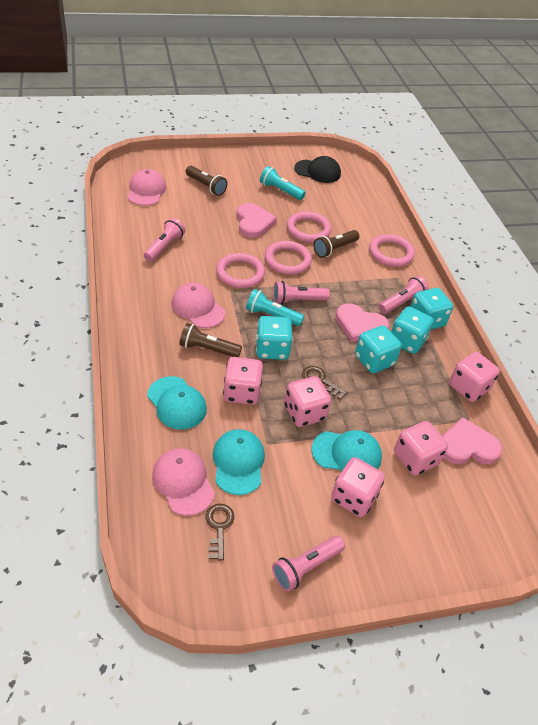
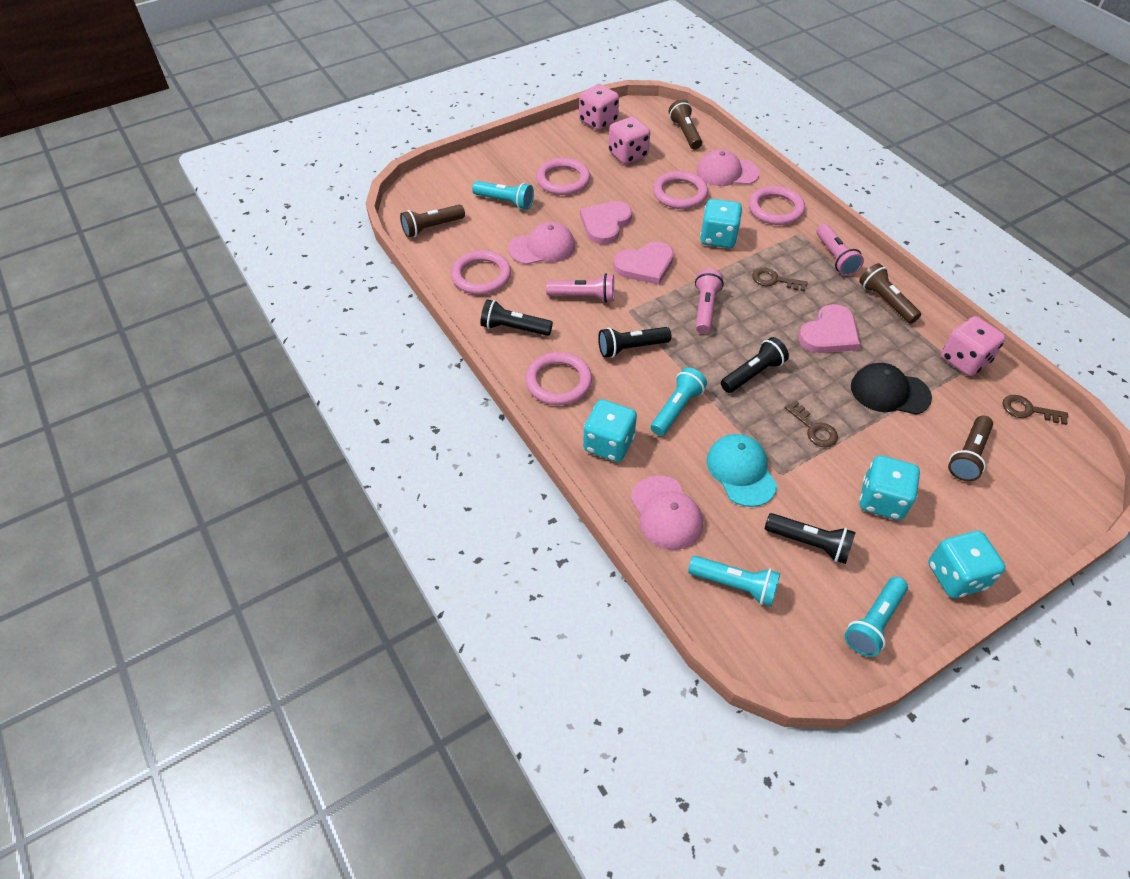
black flashlight: 0 -> 4
brown flashlight: 3 -> 4
brown key: 2 -> 3
pink dice: 5 -> 3
pink flashlight: 4 -> 3
pink ring: 4 -> 5
turquoise cap: 3 -> 1
turquoise flashlight: 2 -> 4

